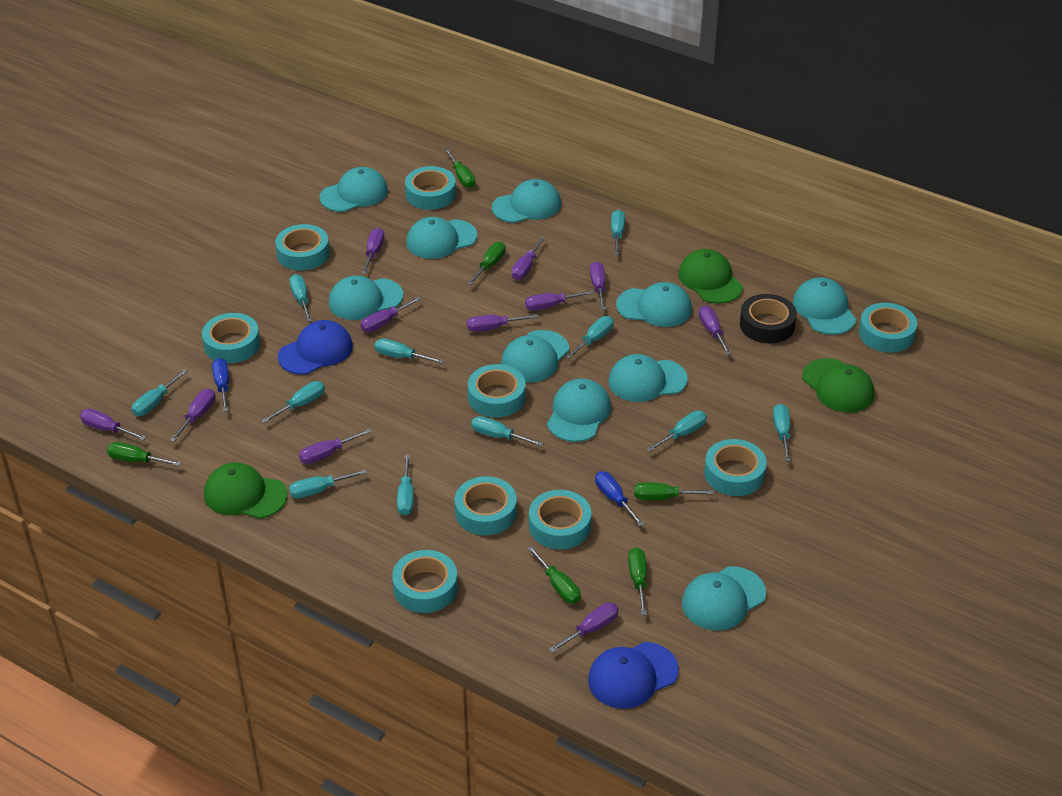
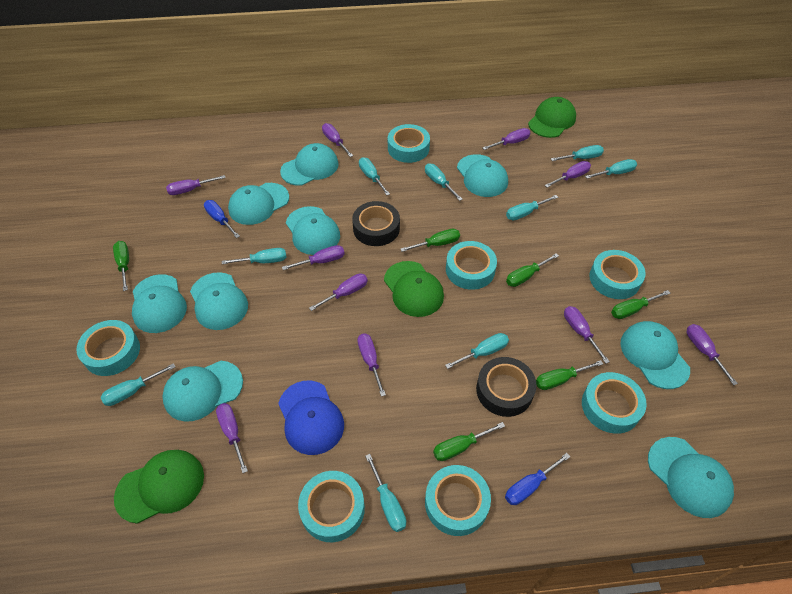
black tape: 1 -> 2
blue cap: 2 -> 1
purple screwdriver: 11 -> 10
turquoise cap: 10 -> 9
turquoise screwdriver: 11 -> 9
turquoise tape: 9 -> 7

